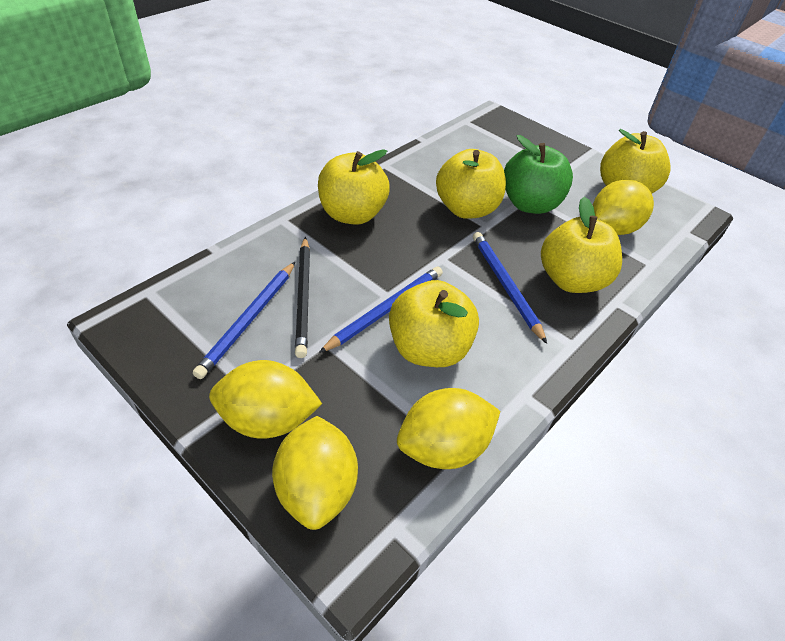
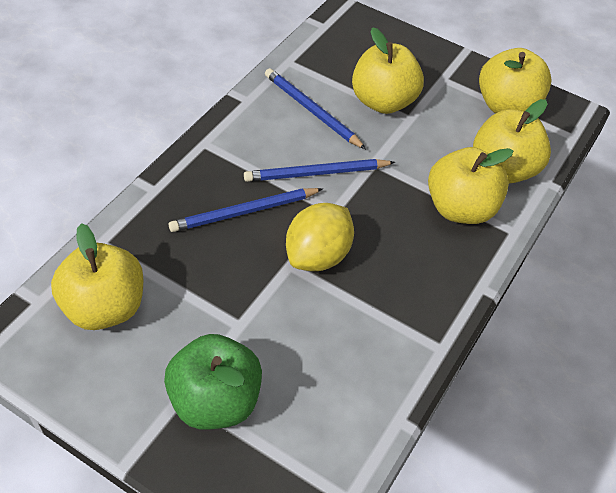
black pencil: 1 -> 0
yellow lemon: 4 -> 1

